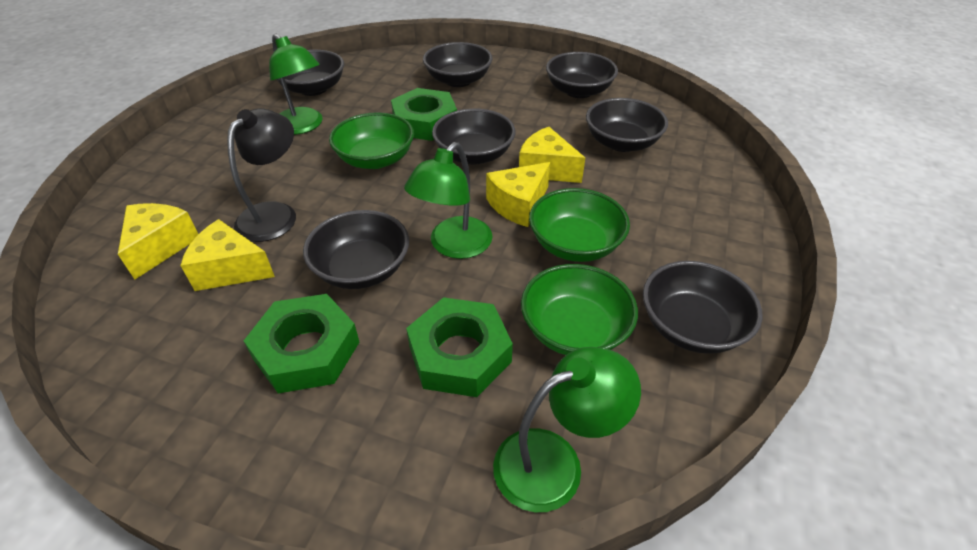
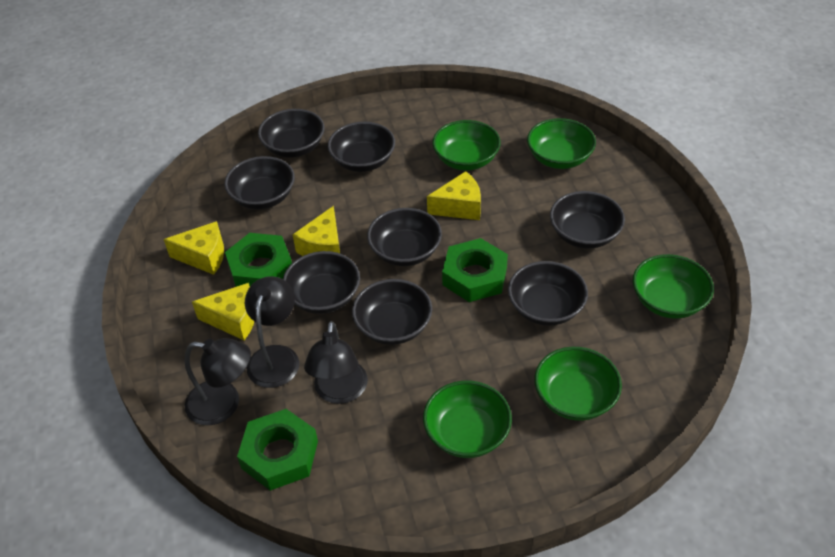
black bowl: 7 -> 8
black lamp: 1 -> 3
green bowl: 3 -> 5
green lamp: 3 -> 0

